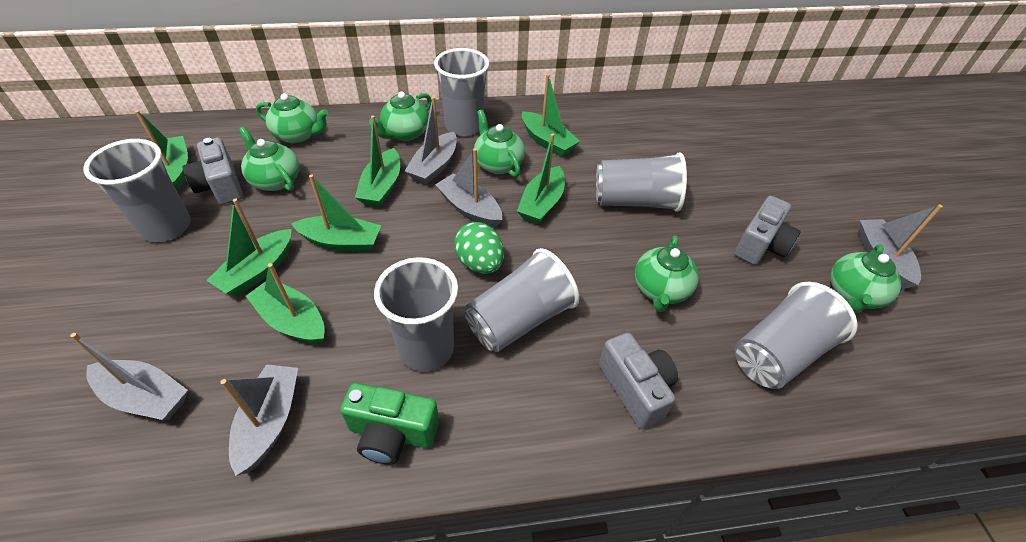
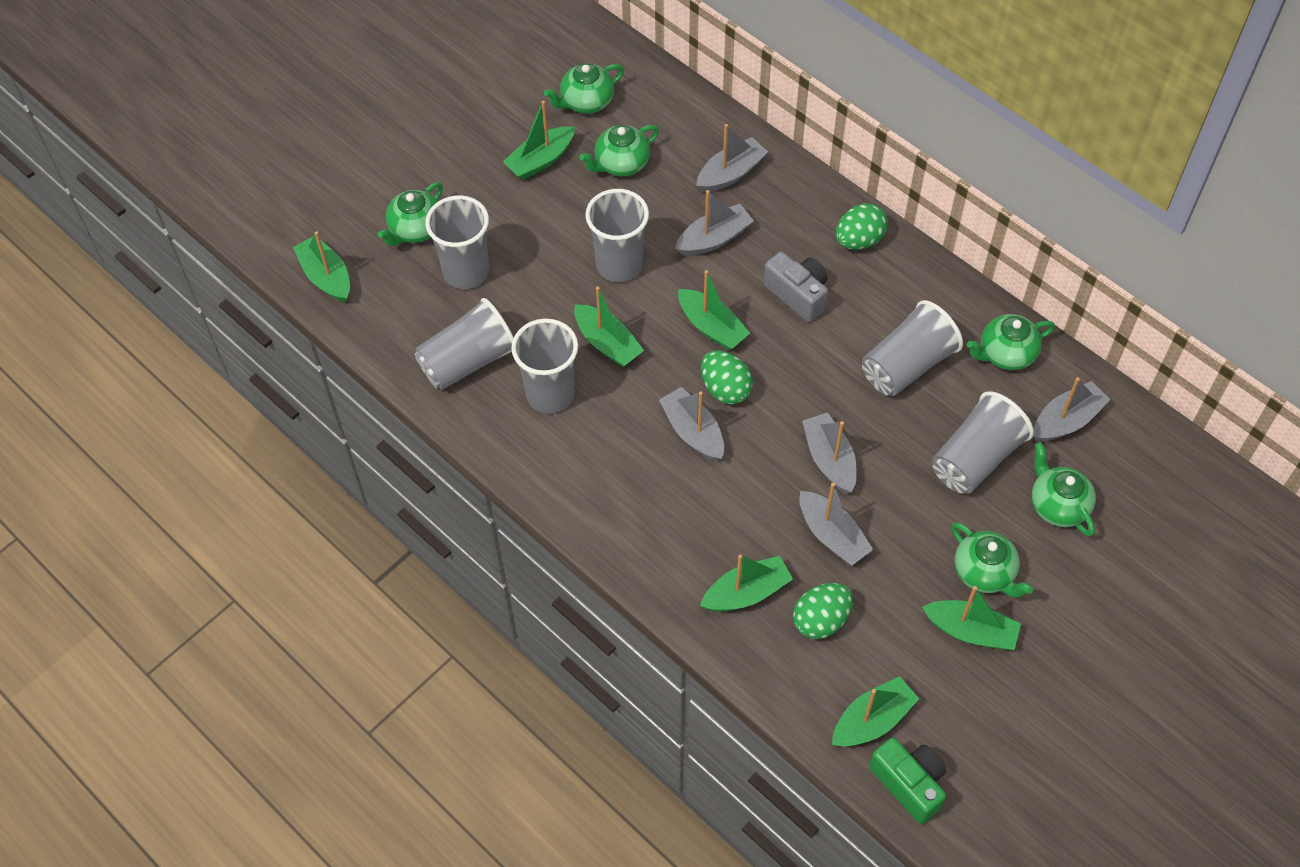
green egg: 1 -> 3
grey boat: 5 -> 6
grey camera: 3 -> 1

